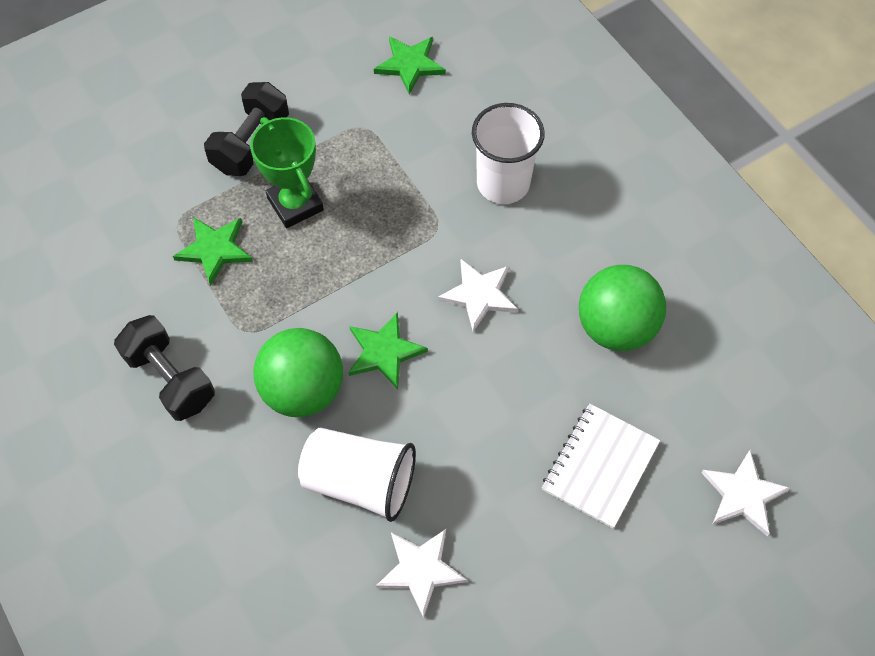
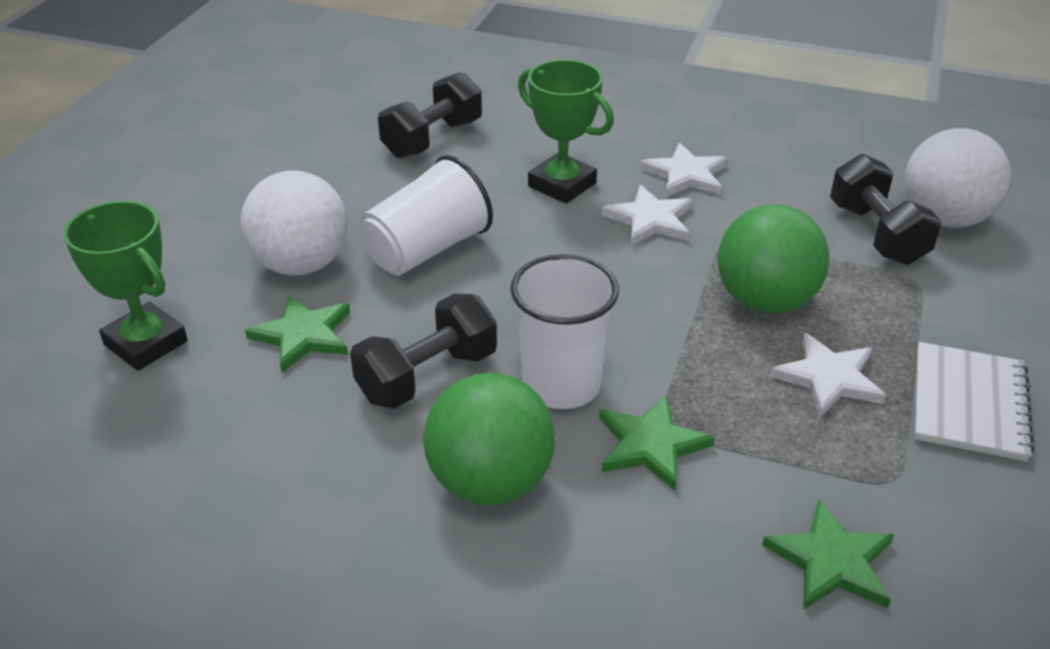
black dumbbell: 2 -> 3
green trophy: 1 -> 2
white ball: 0 -> 2

